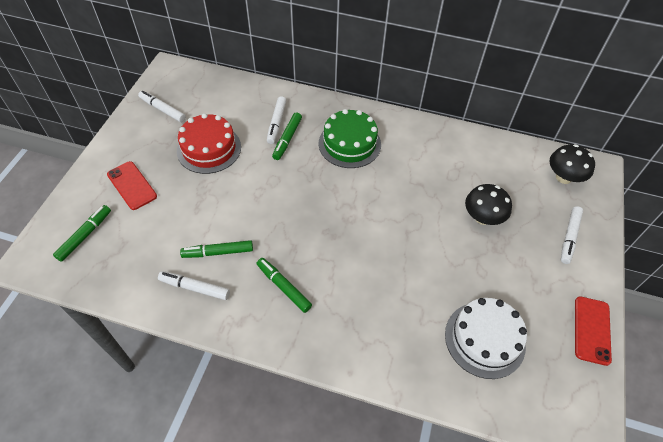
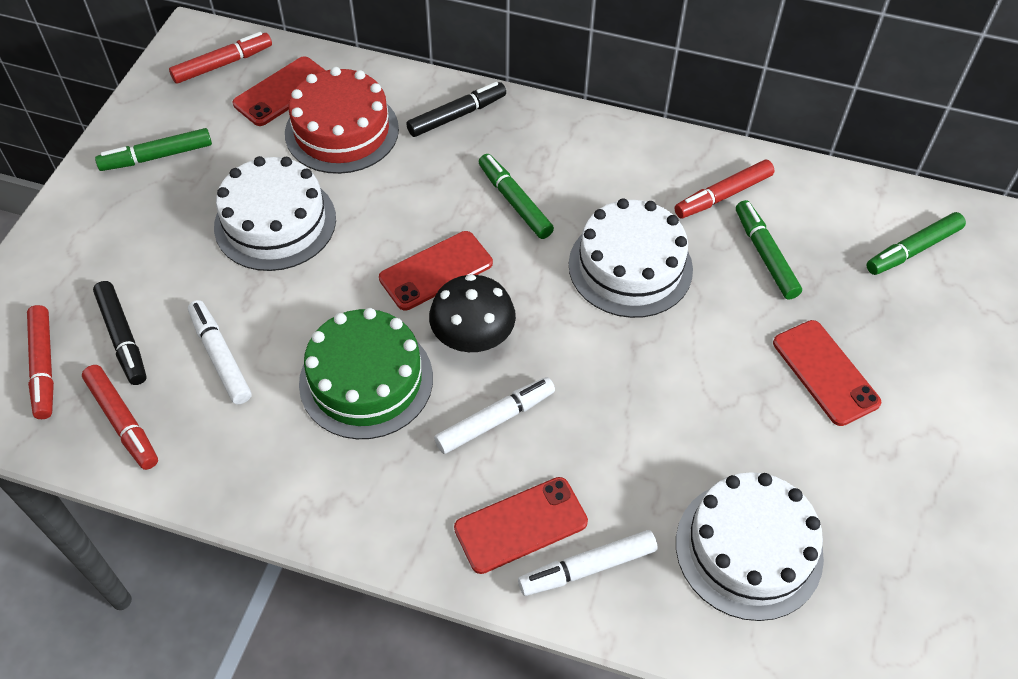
black marker: 0 -> 2
black mushroom: 2 -> 1
red marker: 0 -> 4
red phone: 2 -> 4
white cake: 1 -> 3
white marker: 4 -> 3

